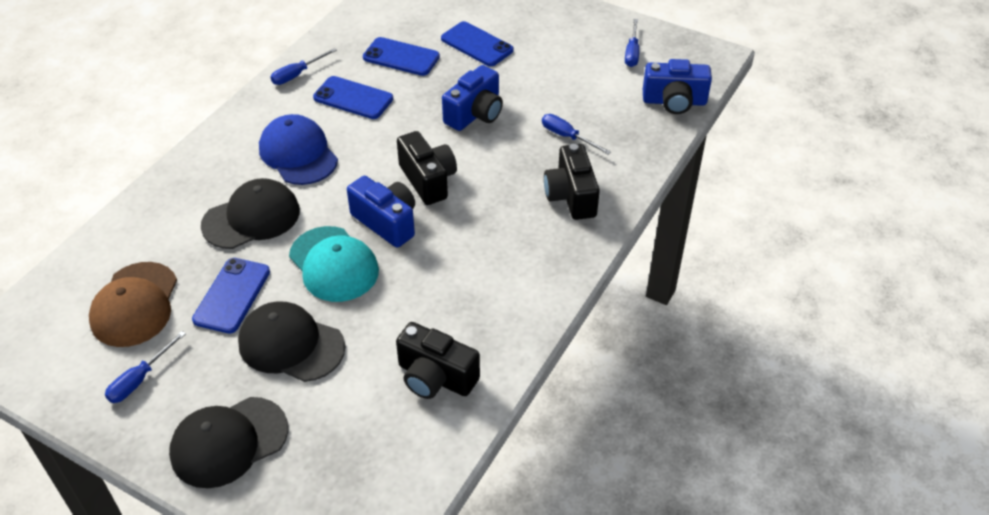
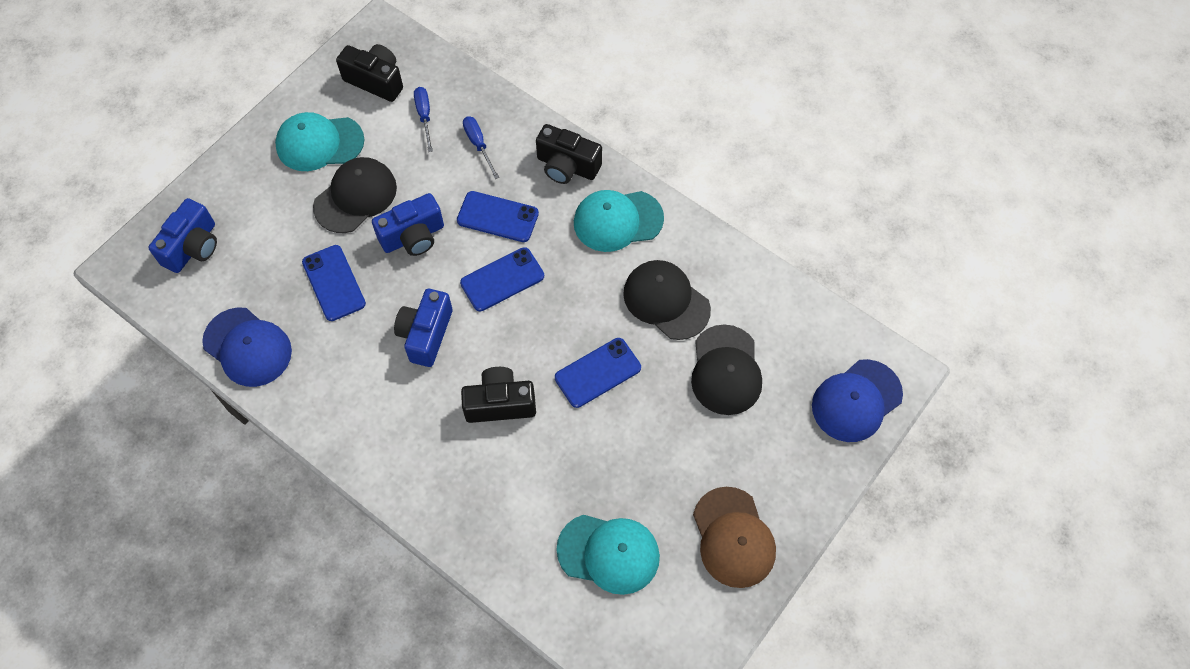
blue cap: 1 -> 2
blue screwdriver: 4 -> 2
turquoise cap: 1 -> 3

